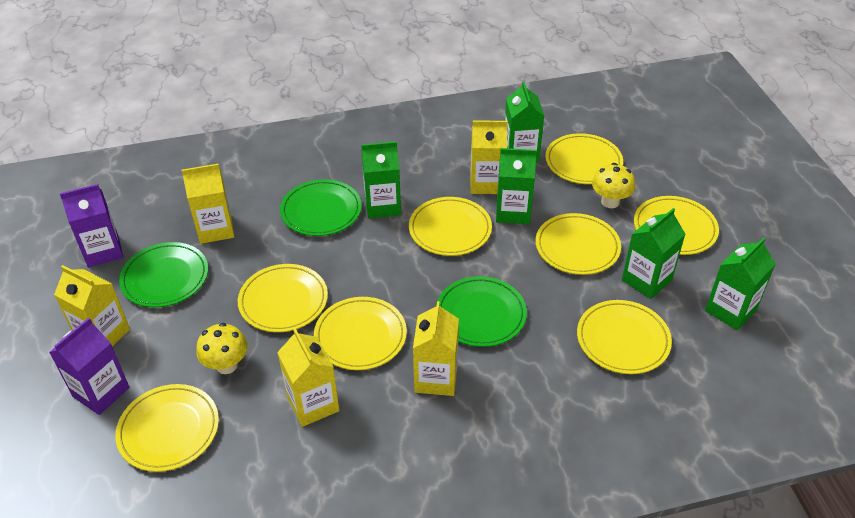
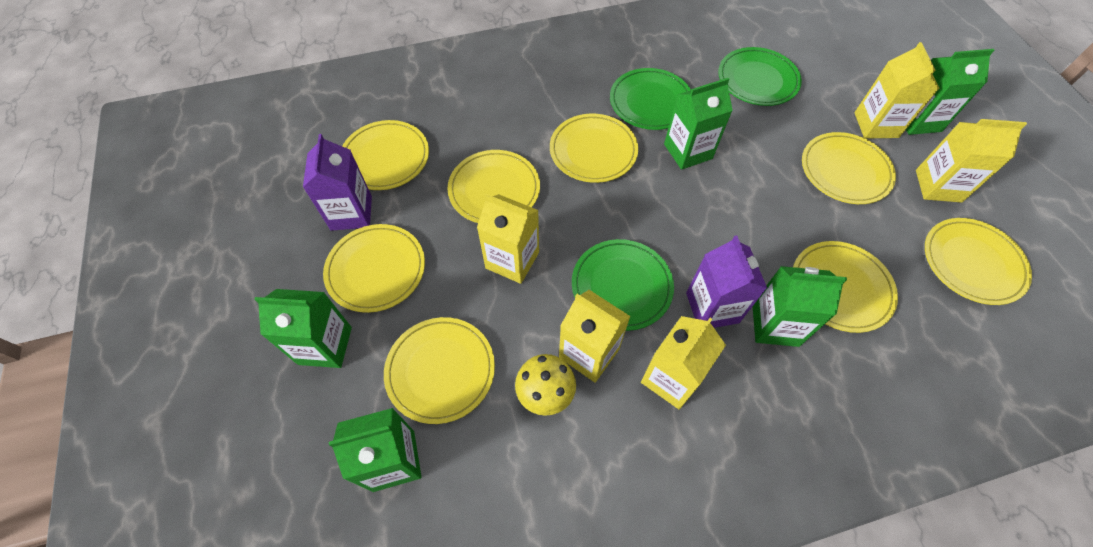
yellow mushroom: 2 -> 1

